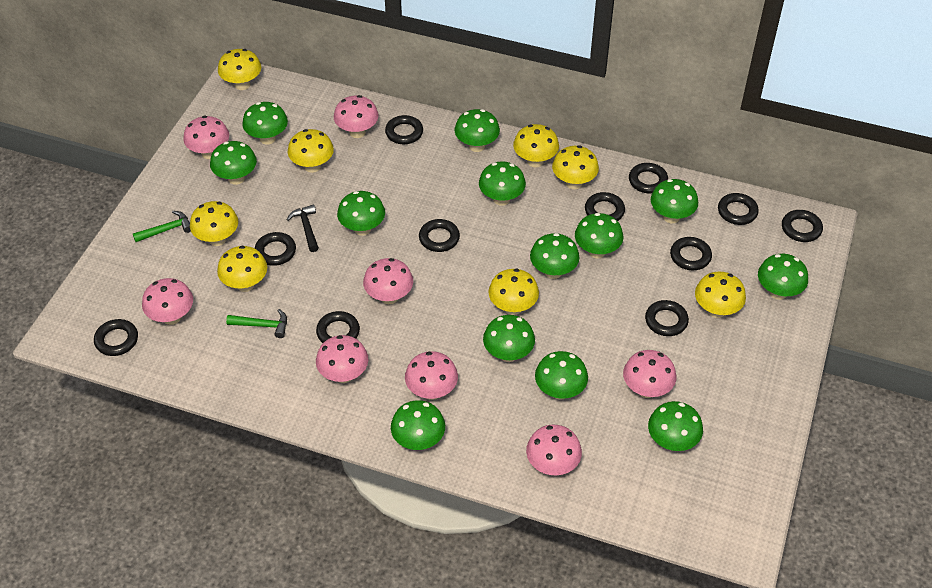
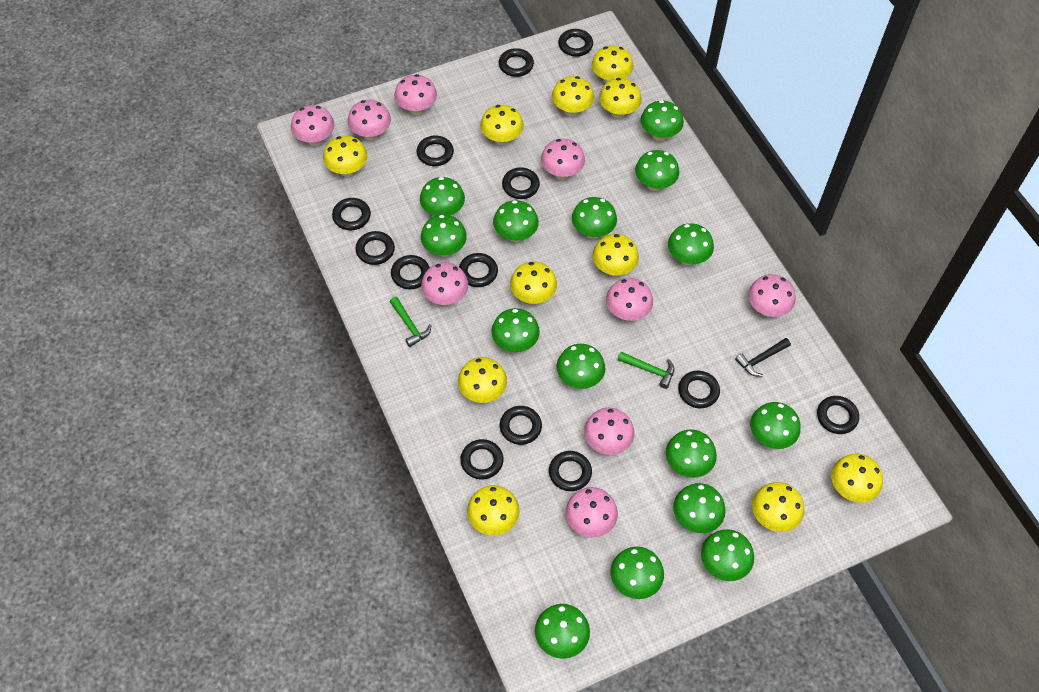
black ring: 11 -> 13
green mushroom: 13 -> 15
pink mushroom: 8 -> 9
yellow mushroom: 8 -> 11

